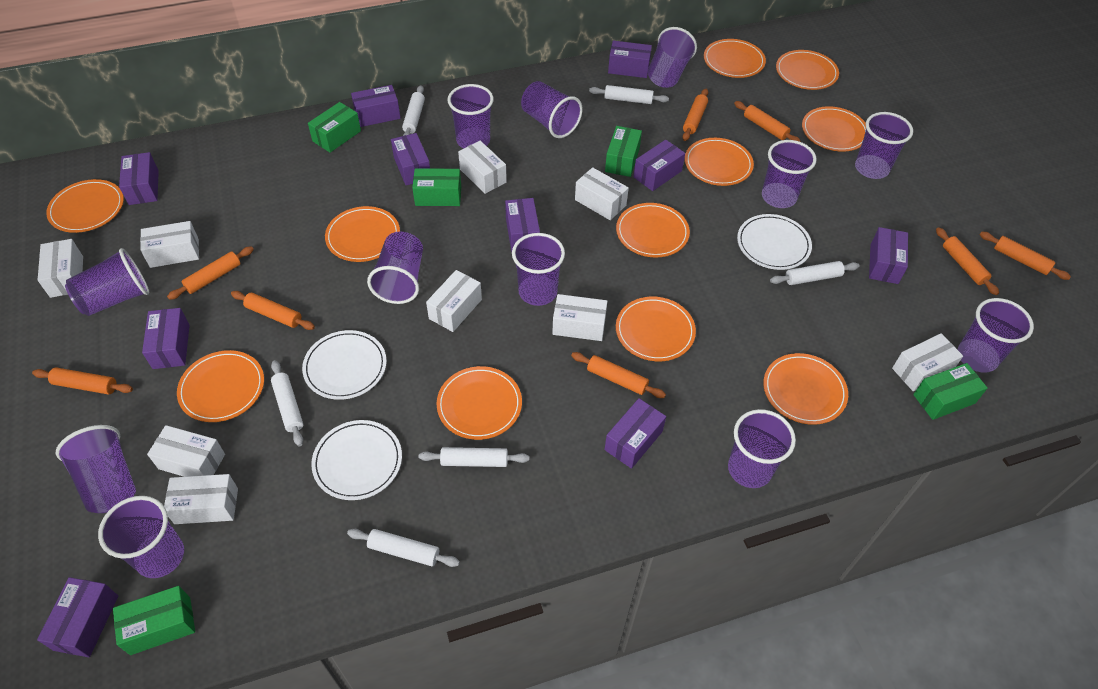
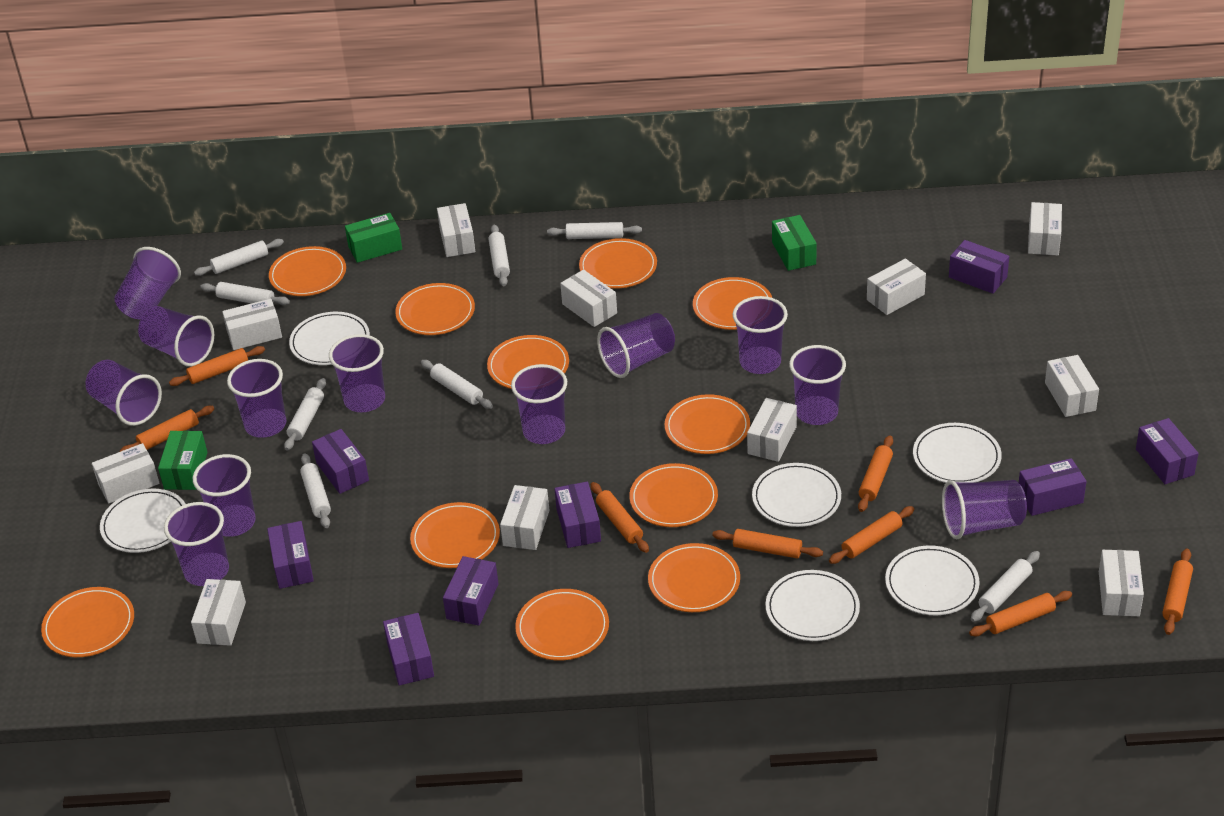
green box: 5 -> 3
purple box: 10 -> 8
white box: 9 -> 11
white plate: 3 -> 6
white rolling pin: 6 -> 8

